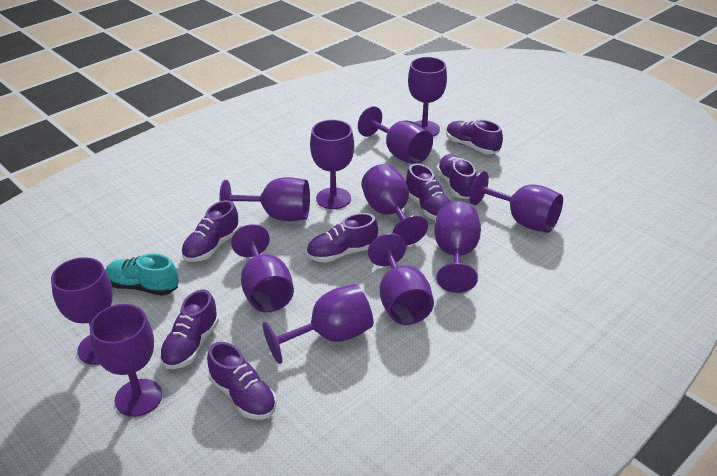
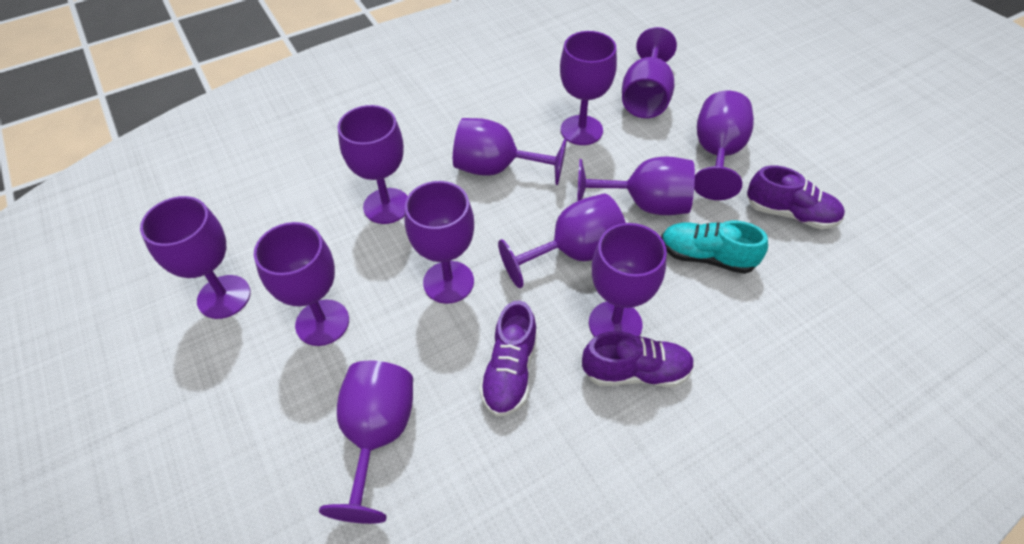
purple shoe: 7 -> 3

